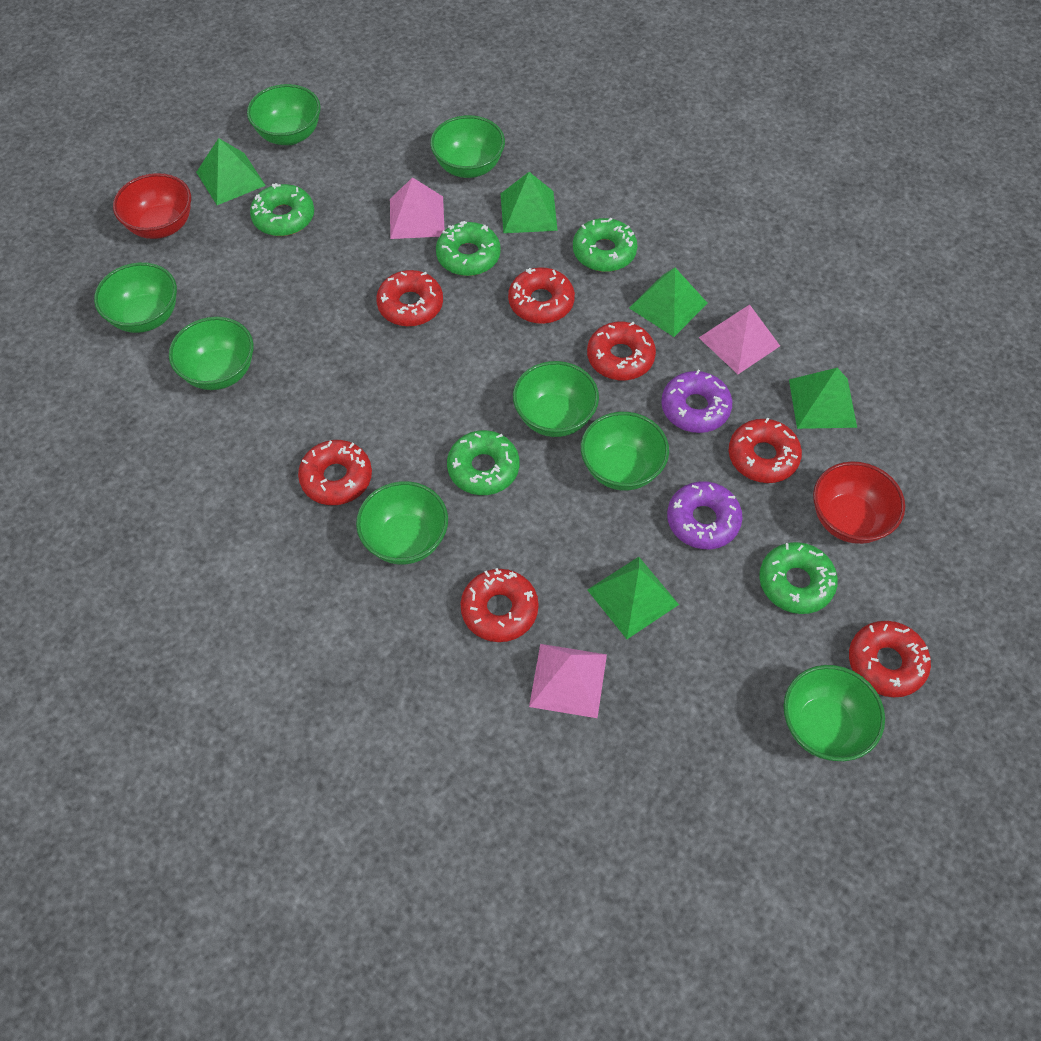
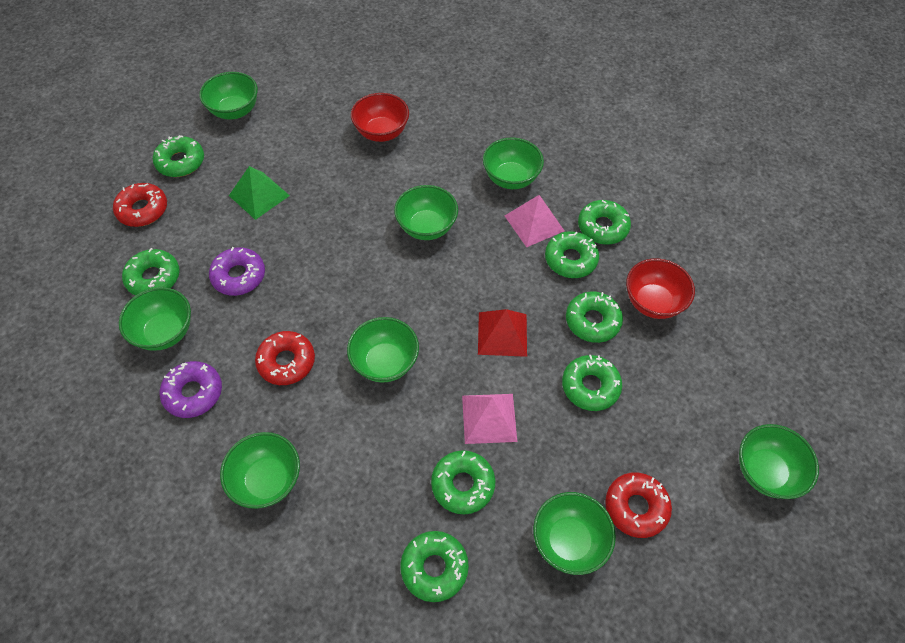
green donut: 5 -> 8
green pyramid: 5 -> 1
pink pyramid: 3 -> 2
red donut: 7 -> 3
red pyramid: 0 -> 1

